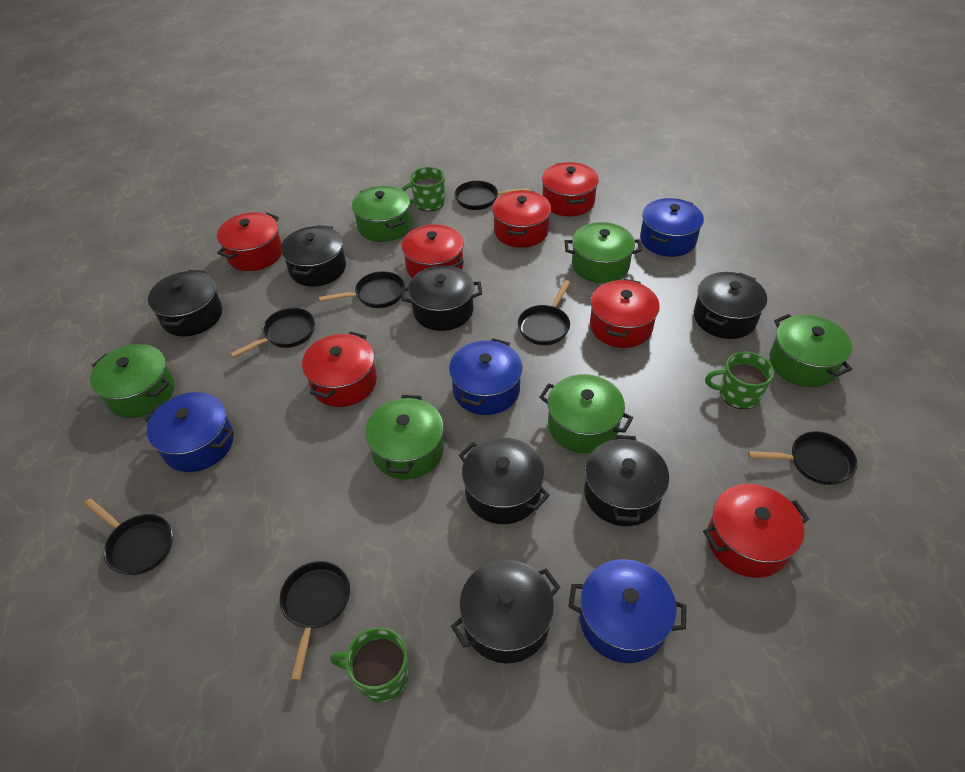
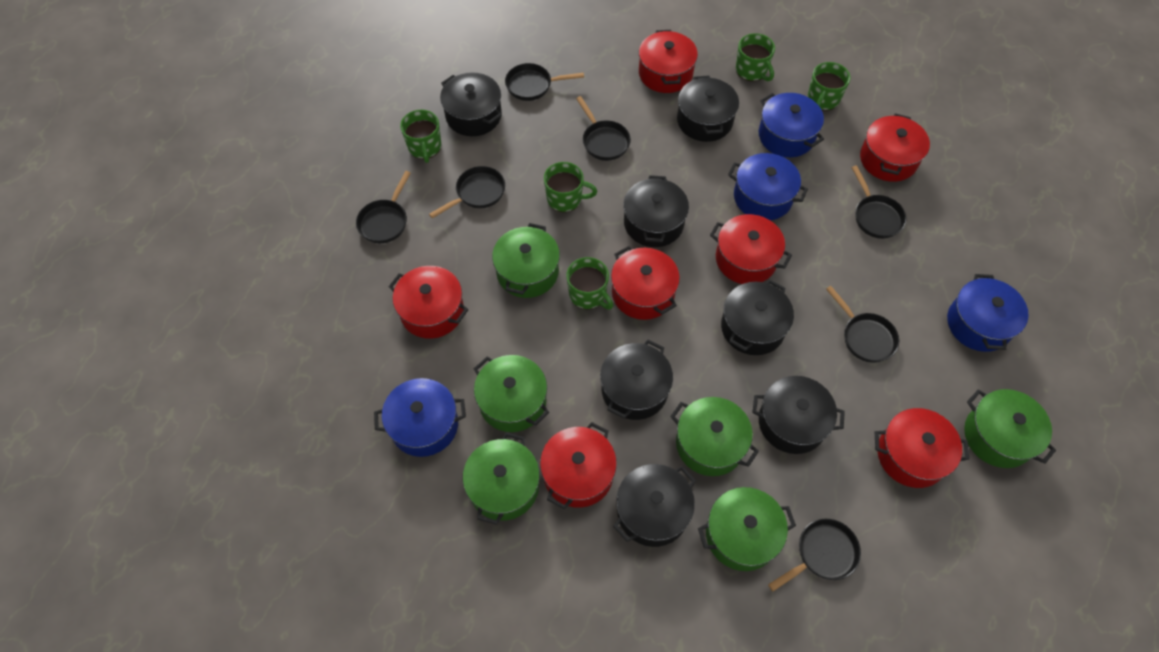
green mug: 3 -> 5

